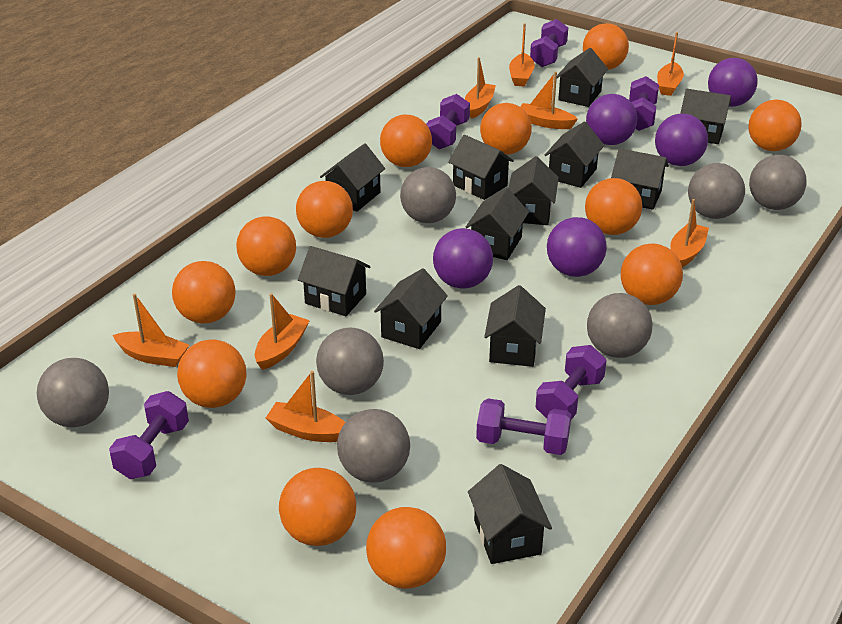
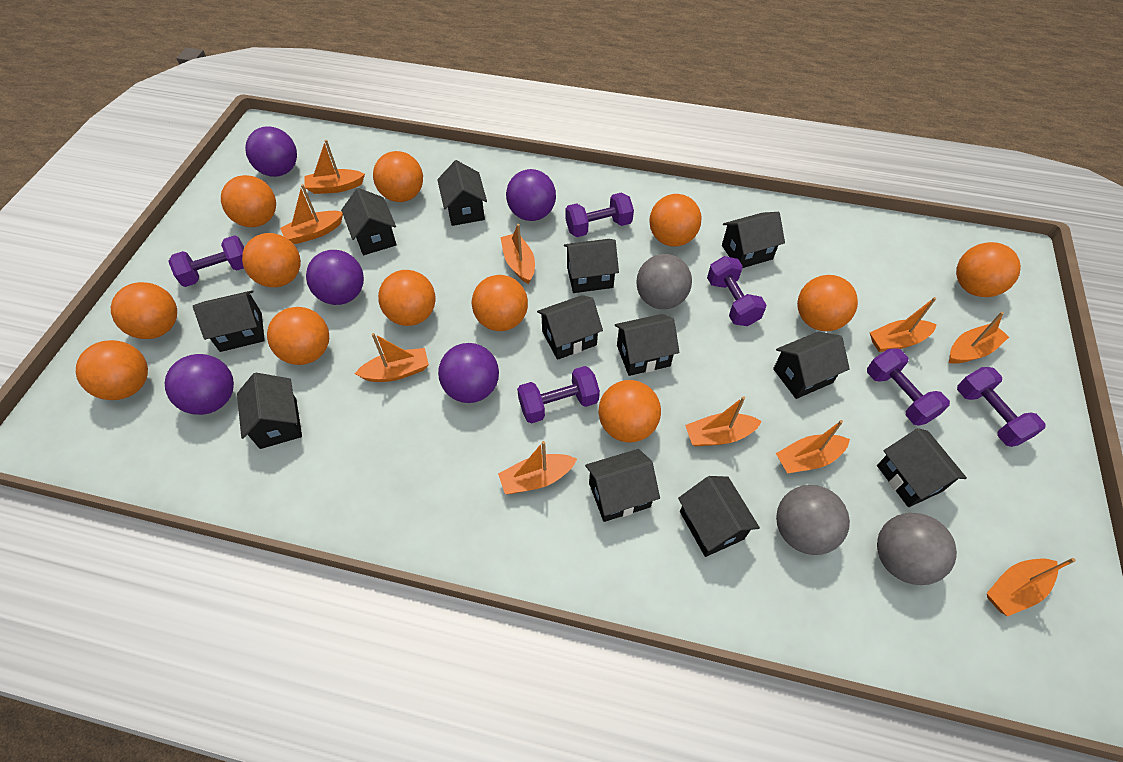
grey ball: 7 -> 3
orange boat: 8 -> 10

